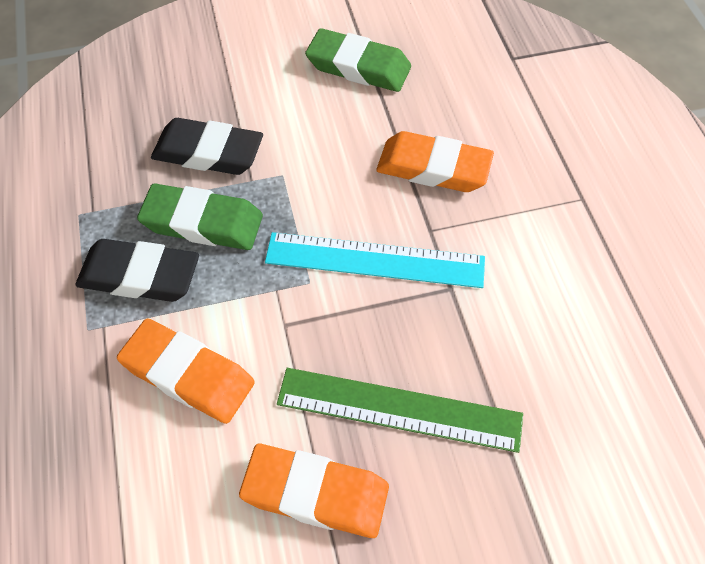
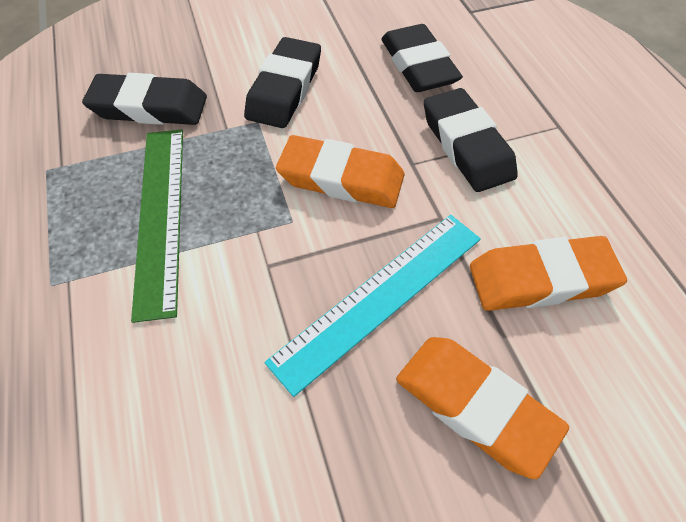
black eraser: 2 -> 4
green eraser: 2 -> 0

